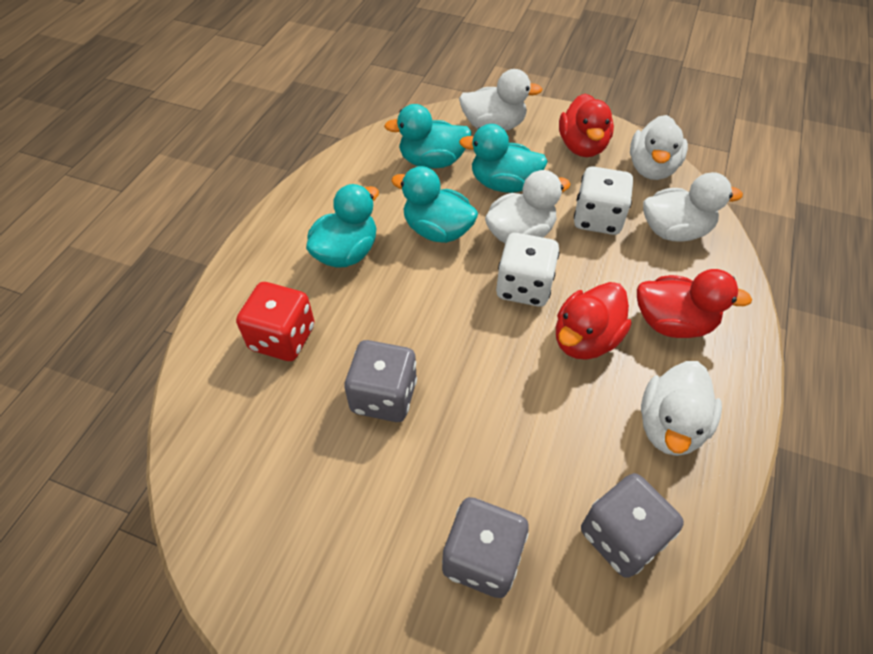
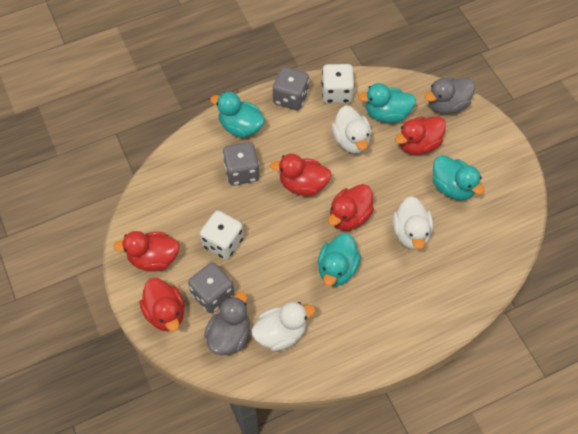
grey duck: 0 -> 2
red dice: 1 -> 0
red duck: 3 -> 5
white duck: 5 -> 3

